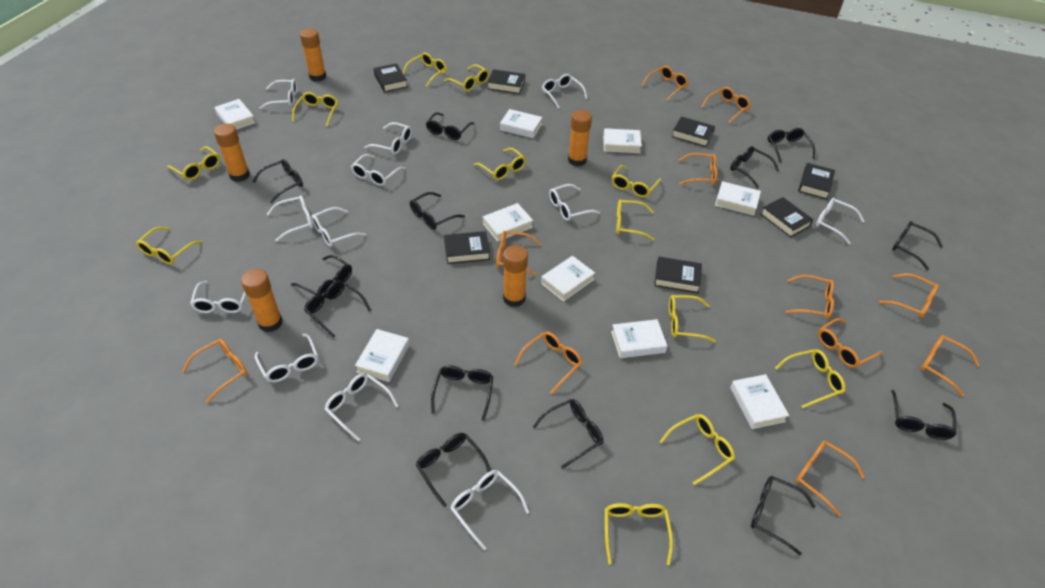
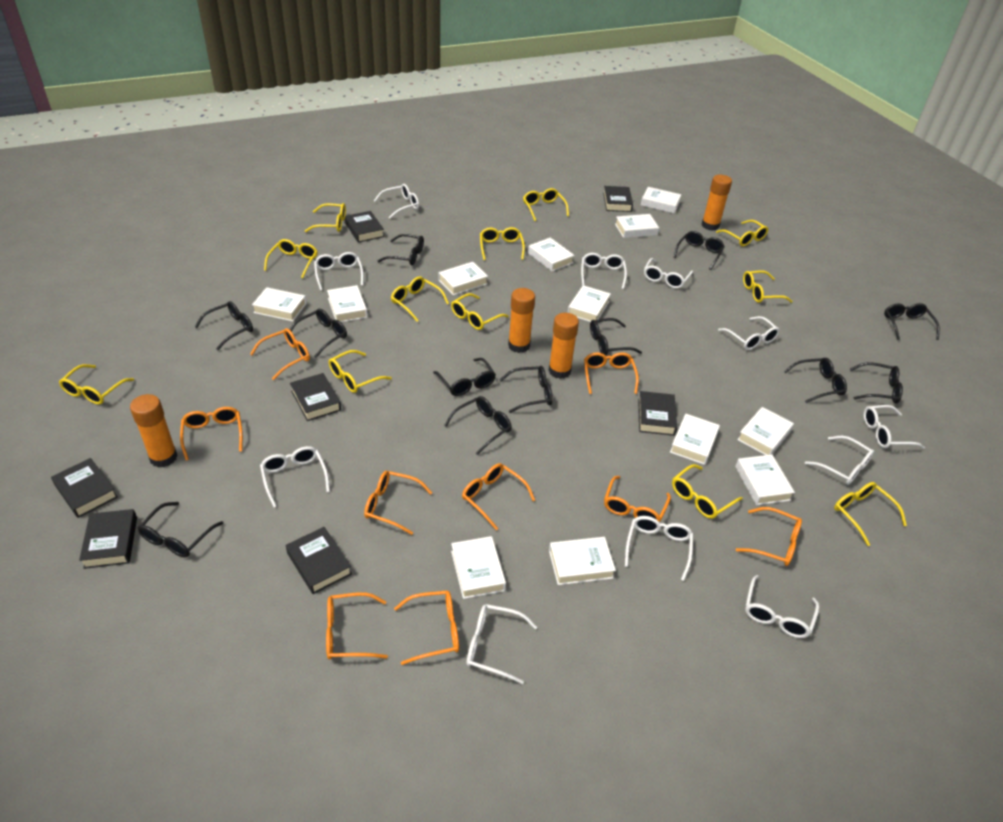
black glasses: 13 -> 12
orange glasses: 11 -> 9
orange glue stick: 5 -> 4
white book: 9 -> 12
white glasses: 12 -> 11

